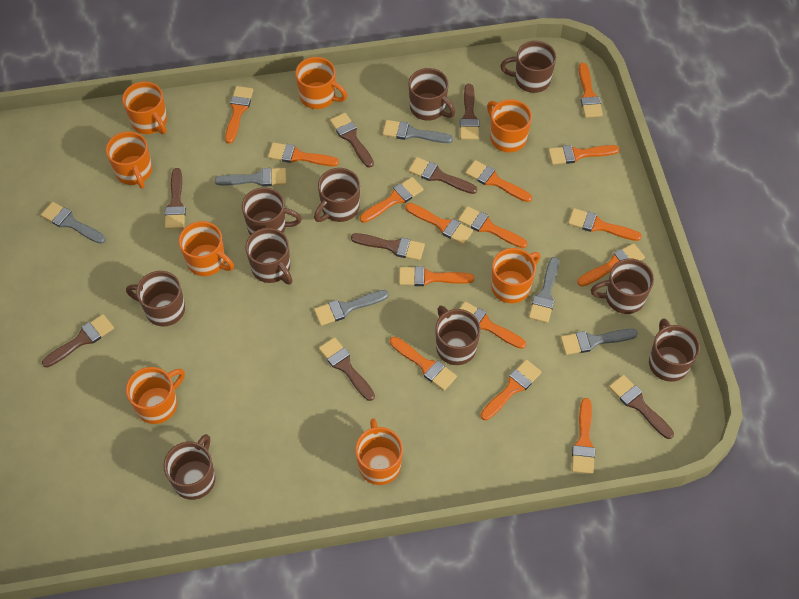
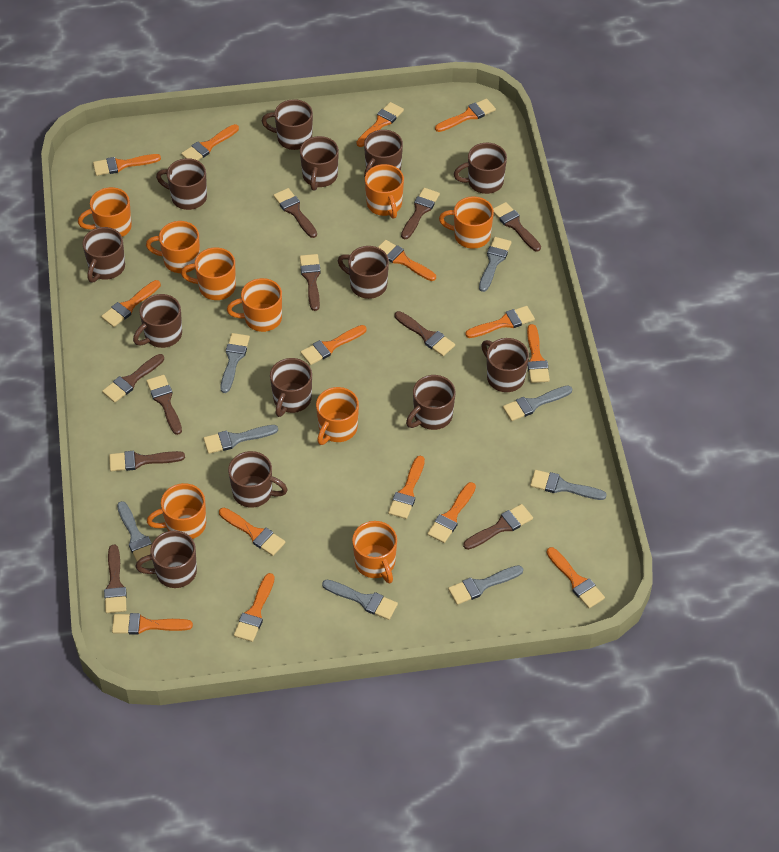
brown brush: 8 -> 10
brown mug: 10 -> 13
grey brush: 6 -> 8
orange mug: 8 -> 9

